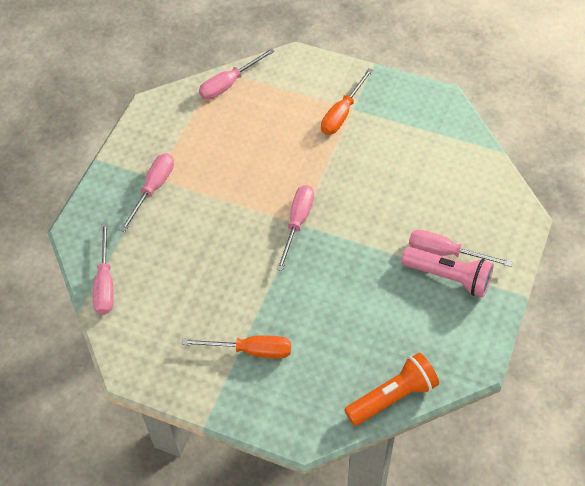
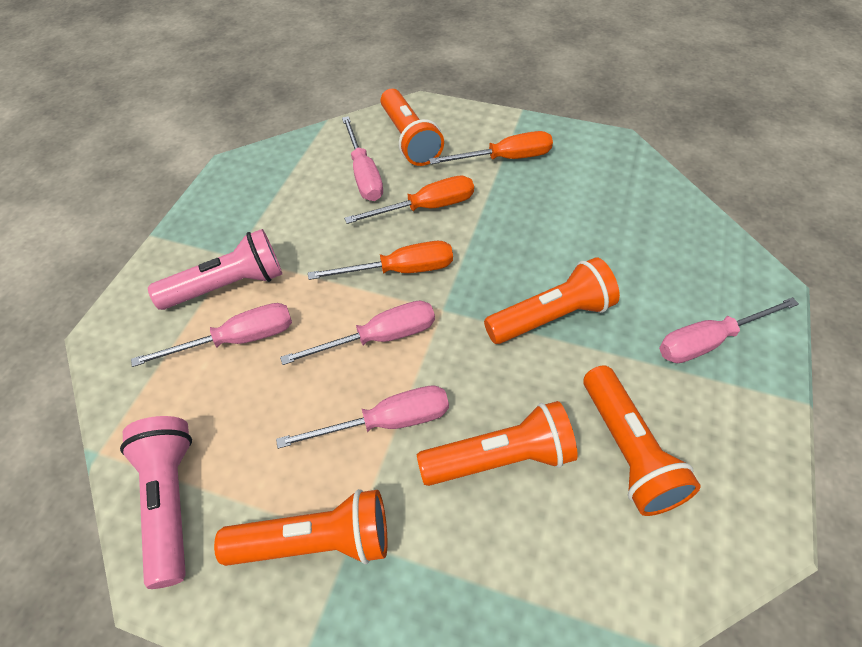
orange flashlight: 1 -> 5
orange screwdriver: 2 -> 3
pink flashlight: 1 -> 2

